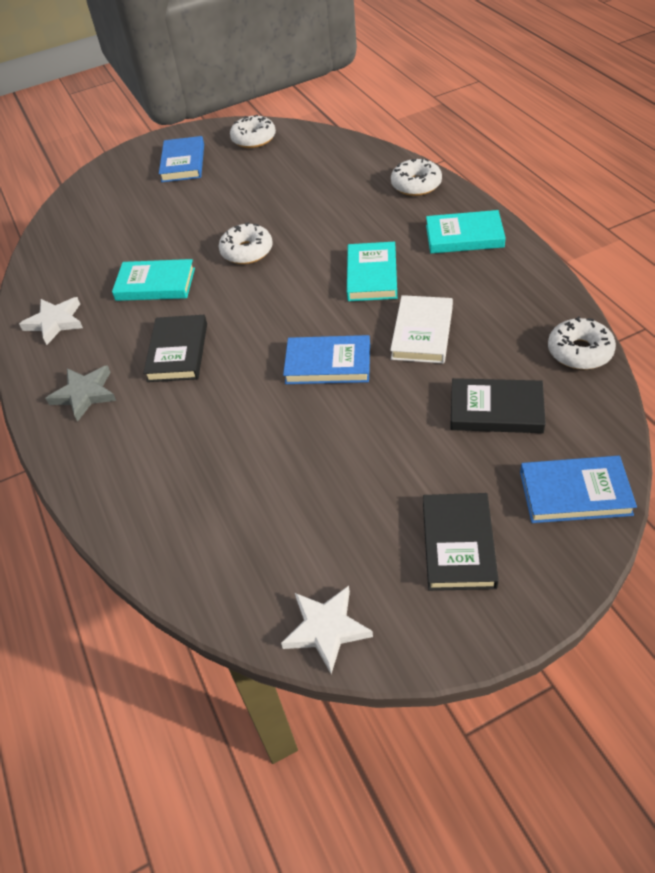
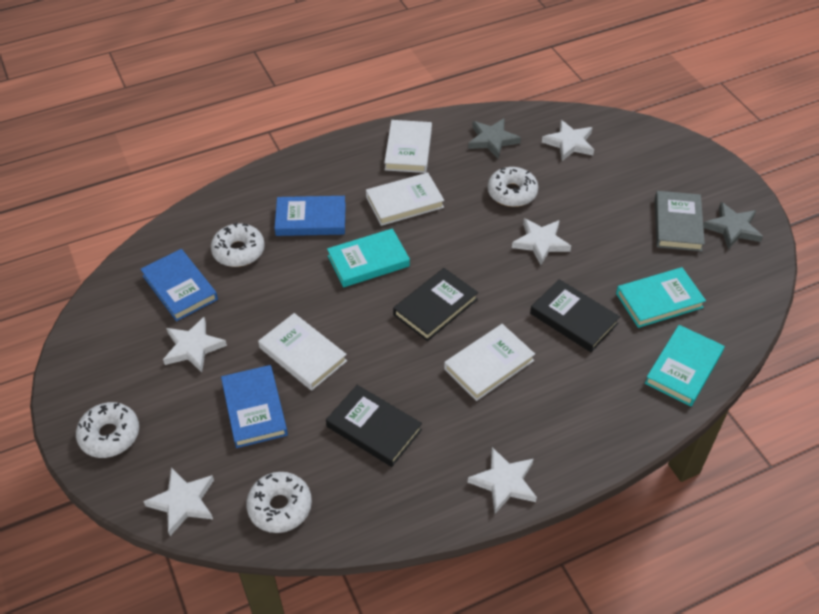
grey book: 0 -> 1
grey star: 1 -> 2
white book: 1 -> 4
white star: 2 -> 5

